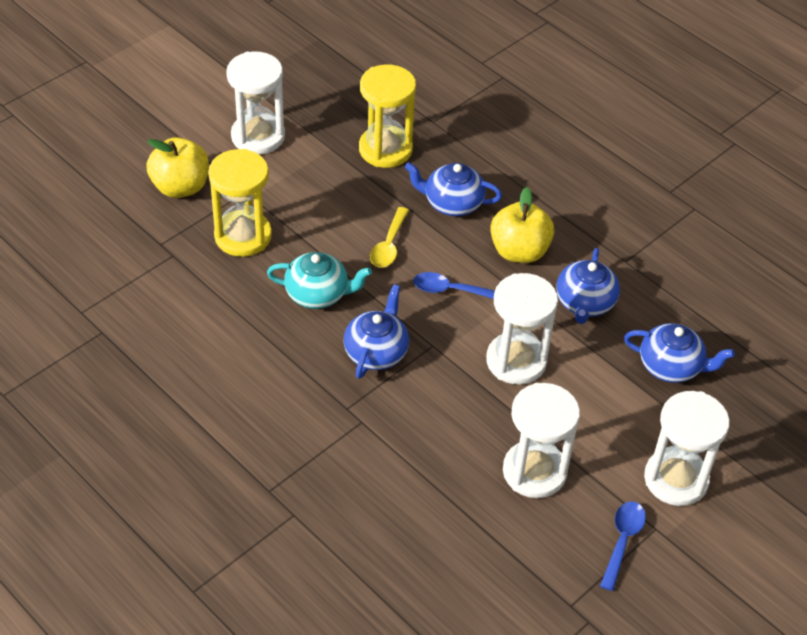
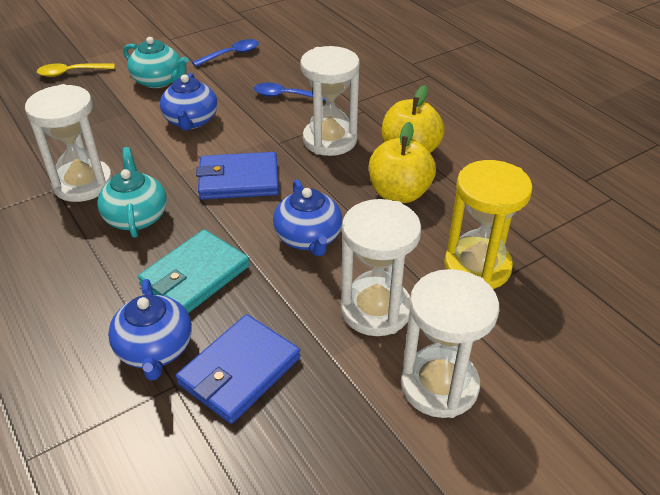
blue teapot: 4 -> 3
blue wallet: 0 -> 2
turquoise teapot: 1 -> 2
turquoise wallet: 0 -> 1
yellow hourglass: 2 -> 1

